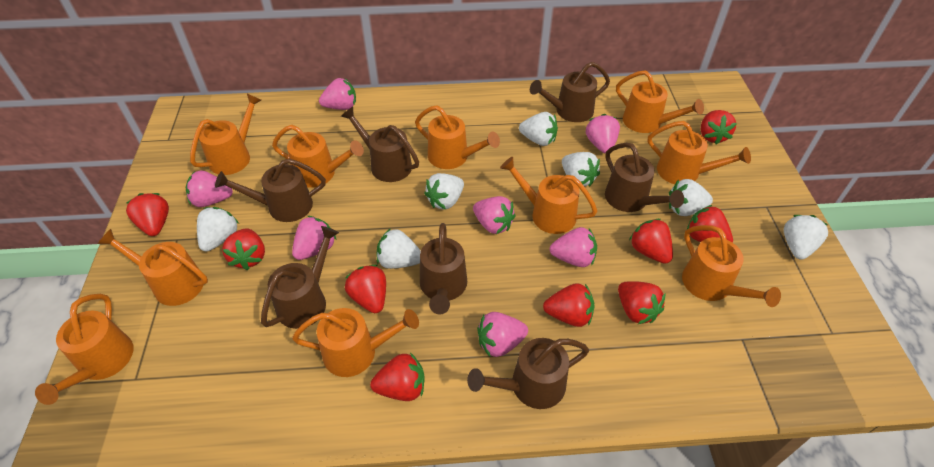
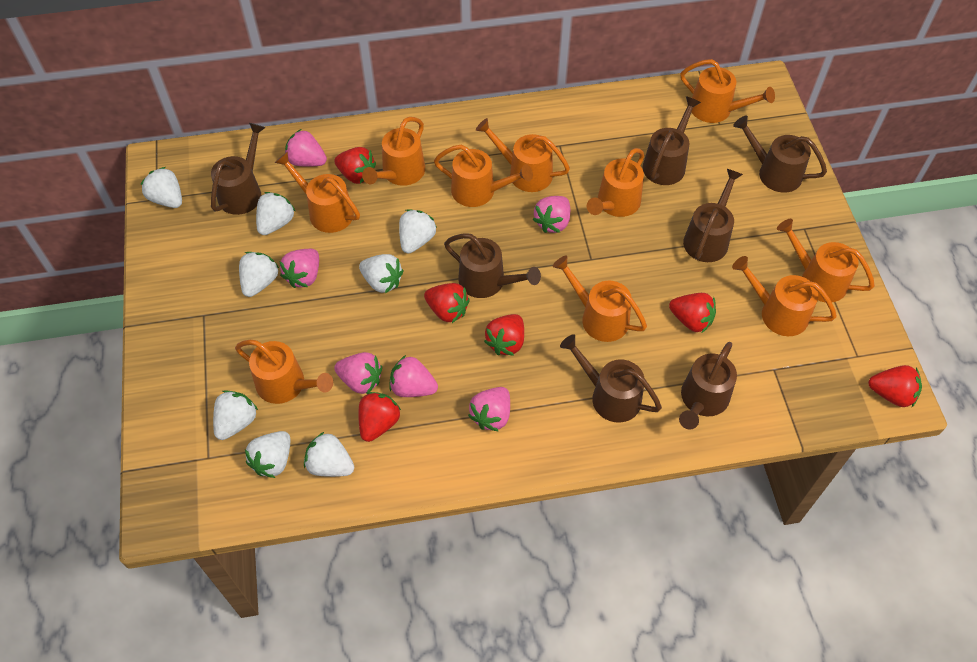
pink strawberry: 7 -> 6
red strawberry: 9 -> 6
white strawberry: 7 -> 8

